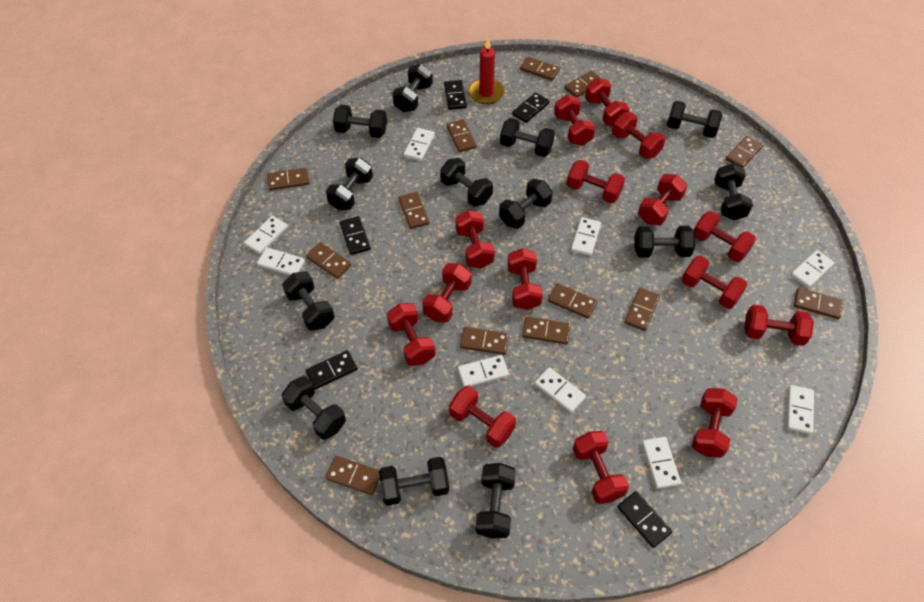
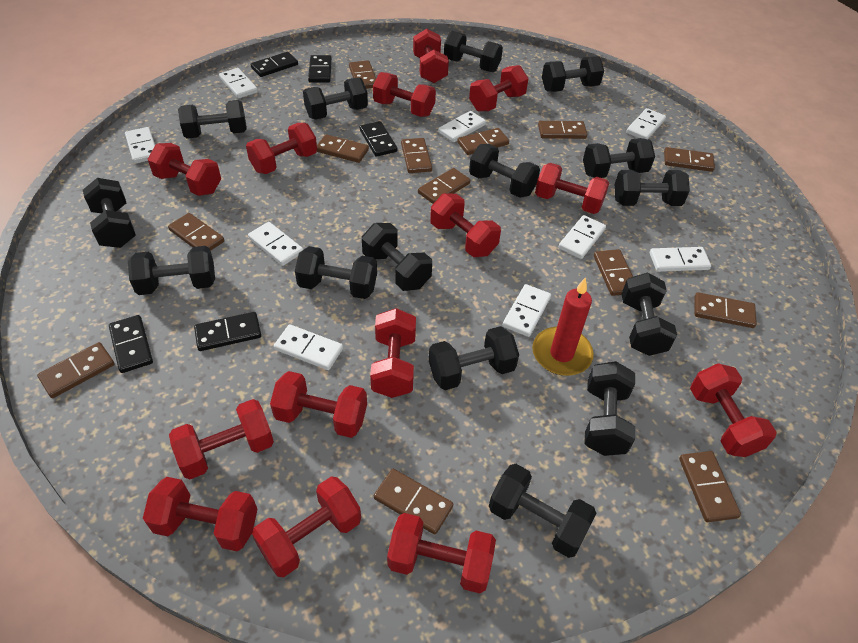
black dumbbell: 13 -> 15
red dumbbell: 15 -> 14

